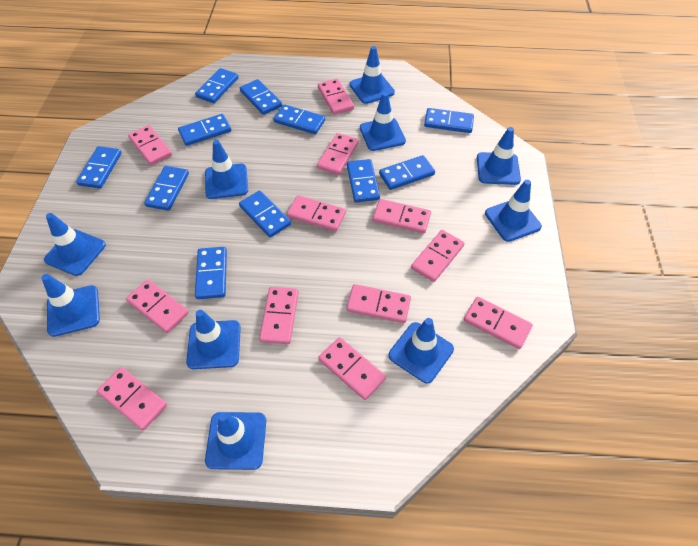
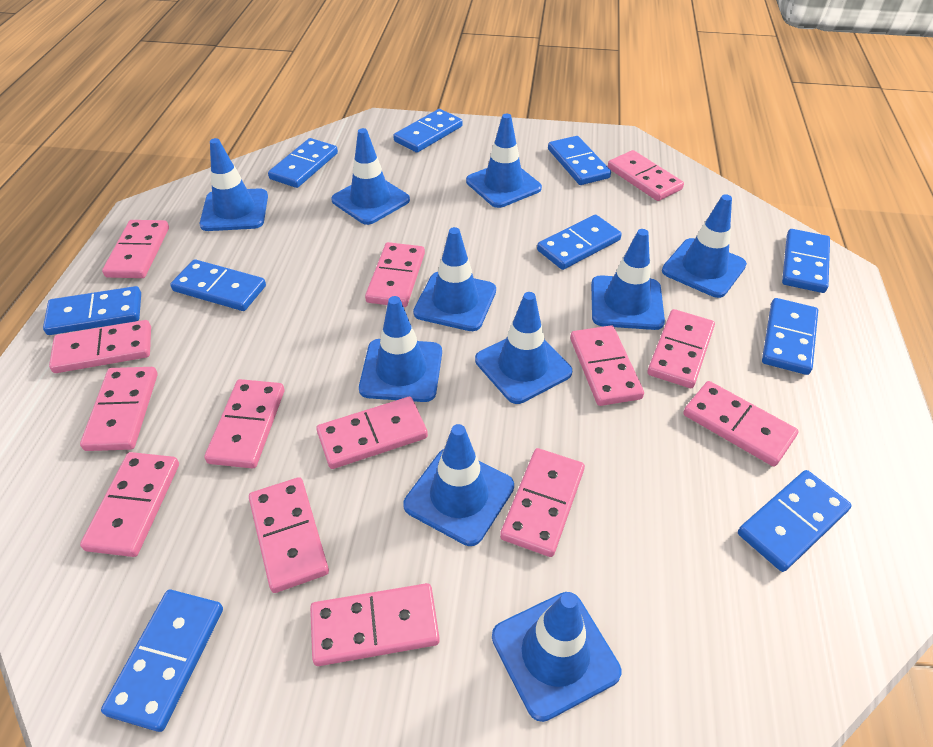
blue domino: 11 -> 10
pink domino: 12 -> 14

